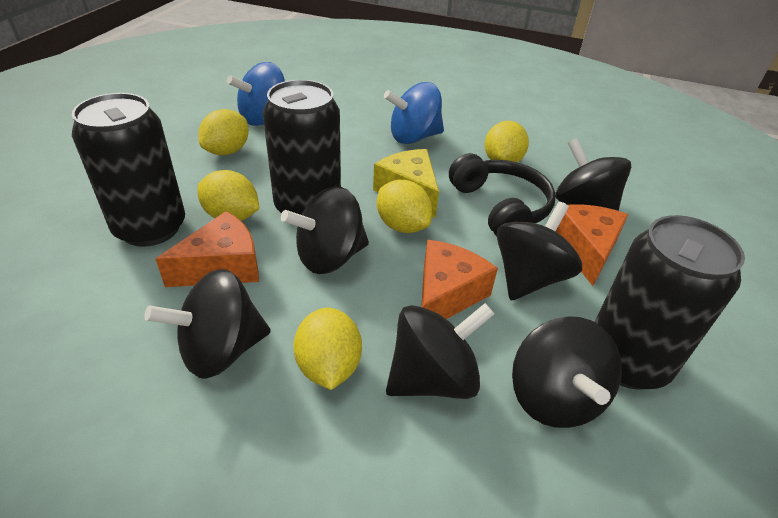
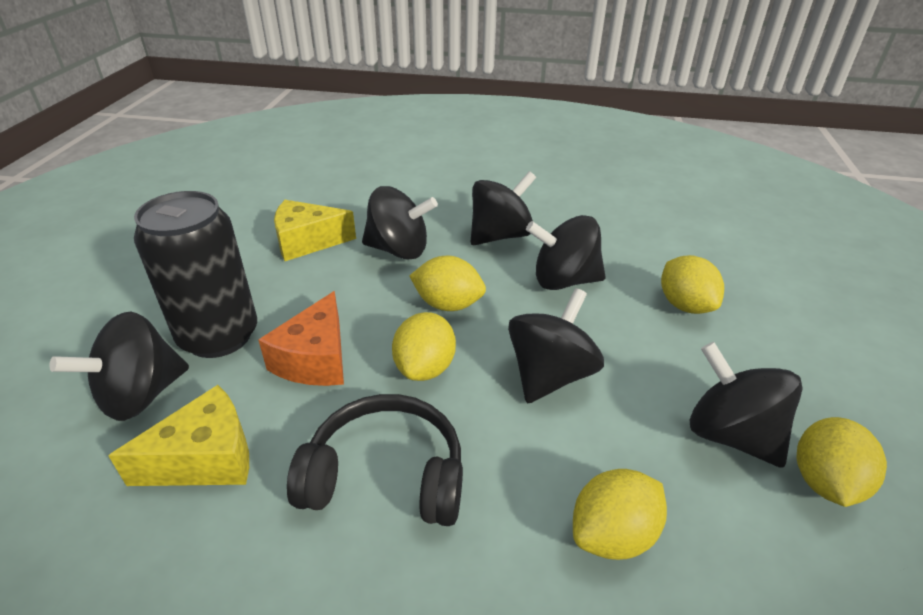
black can: 3 -> 1
blue spinning top: 2 -> 0
orange cheese: 3 -> 1
yellow cheese: 1 -> 2

